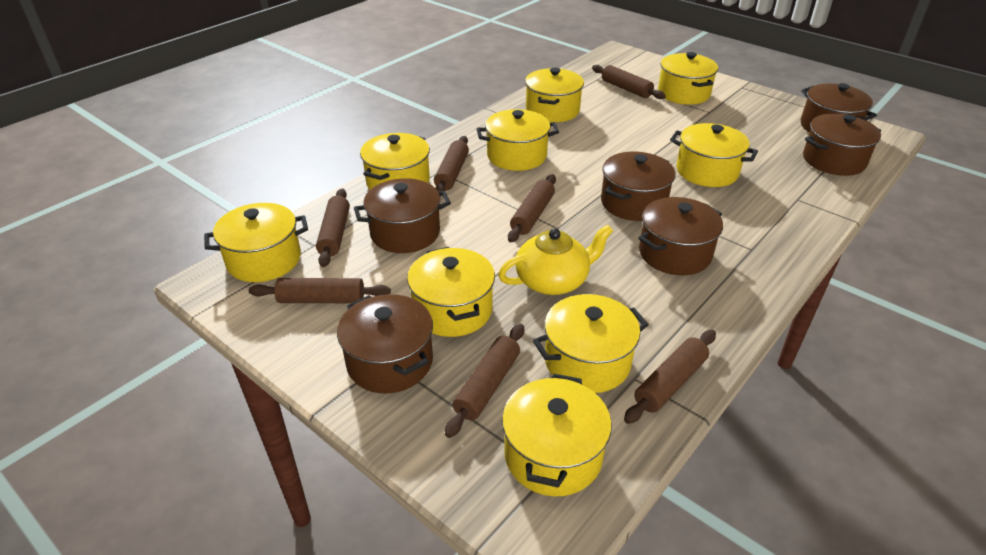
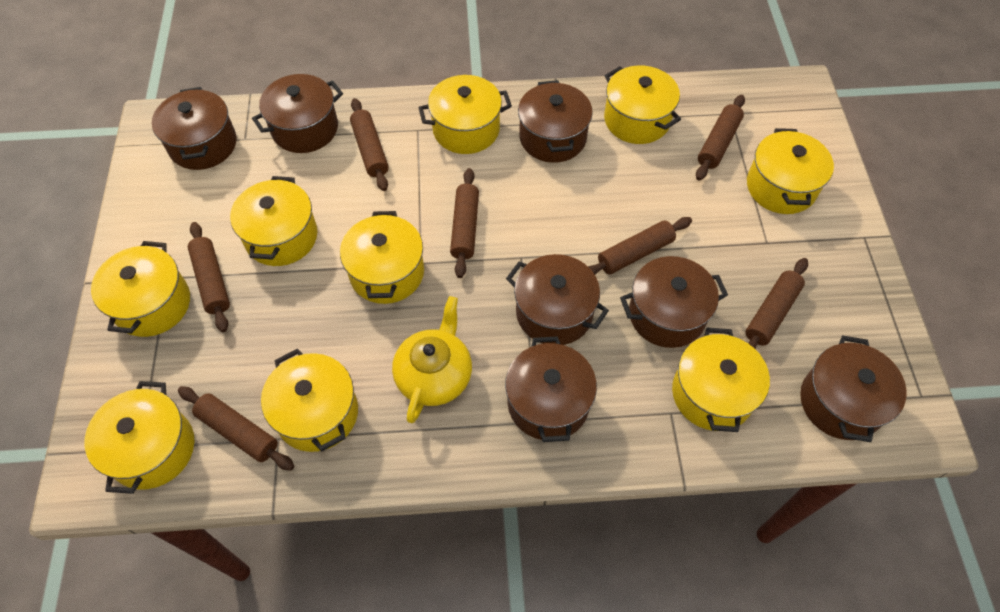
brown pot: 6 -> 7

